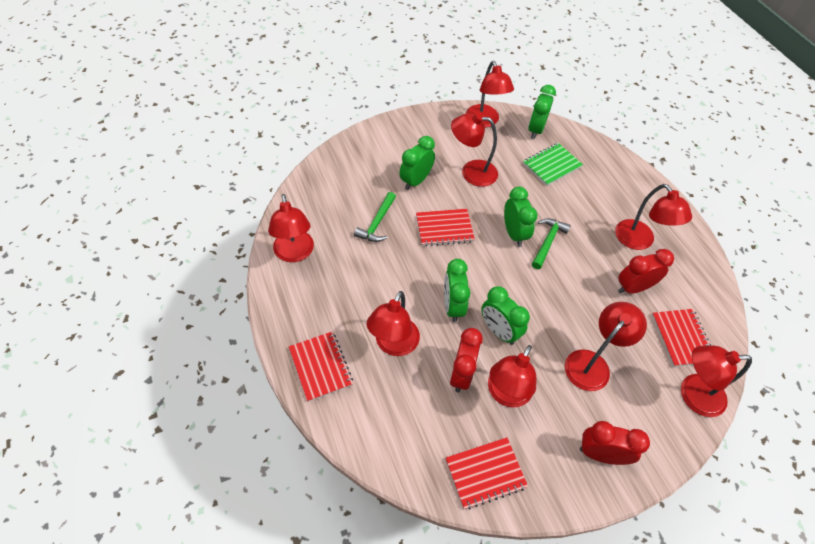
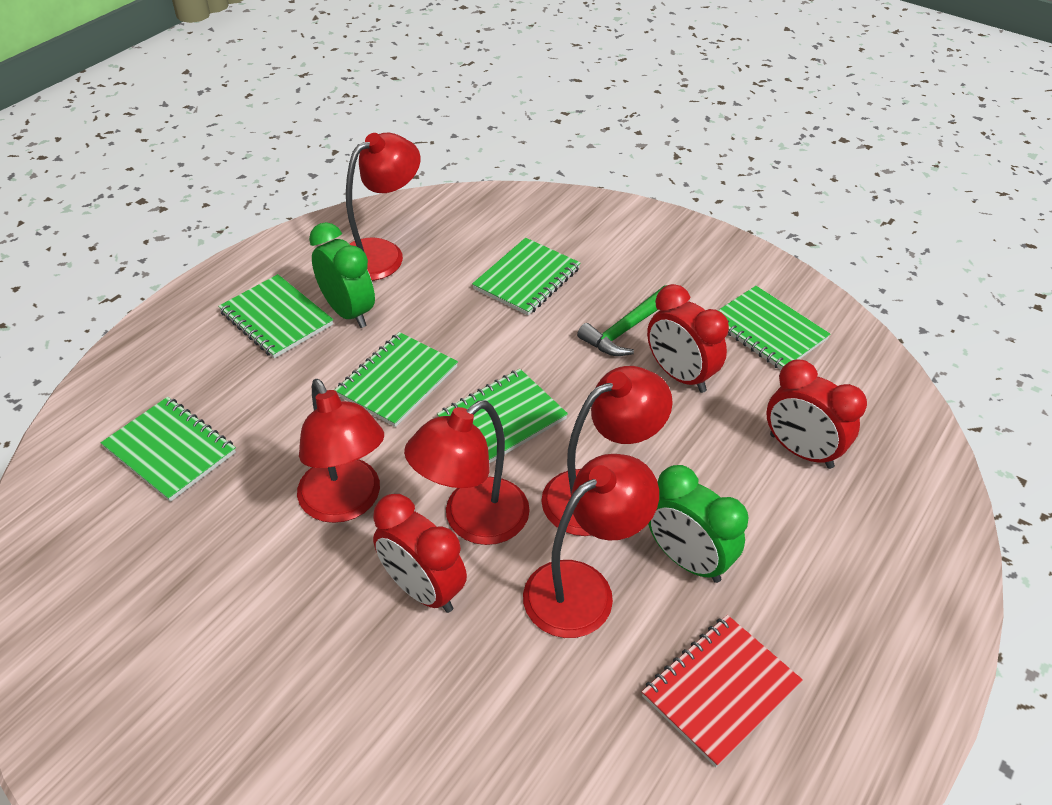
green clock: 5 -> 2
green hammer: 2 -> 1
green notebook: 1 -> 6
red lamp: 8 -> 5
red notebook: 4 -> 1

